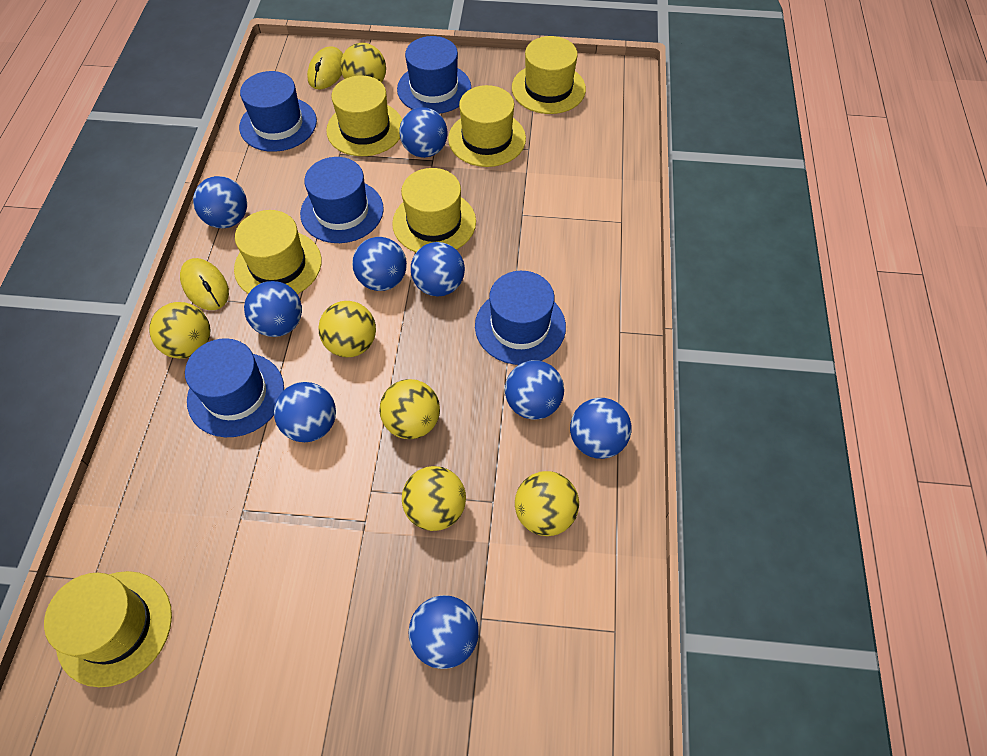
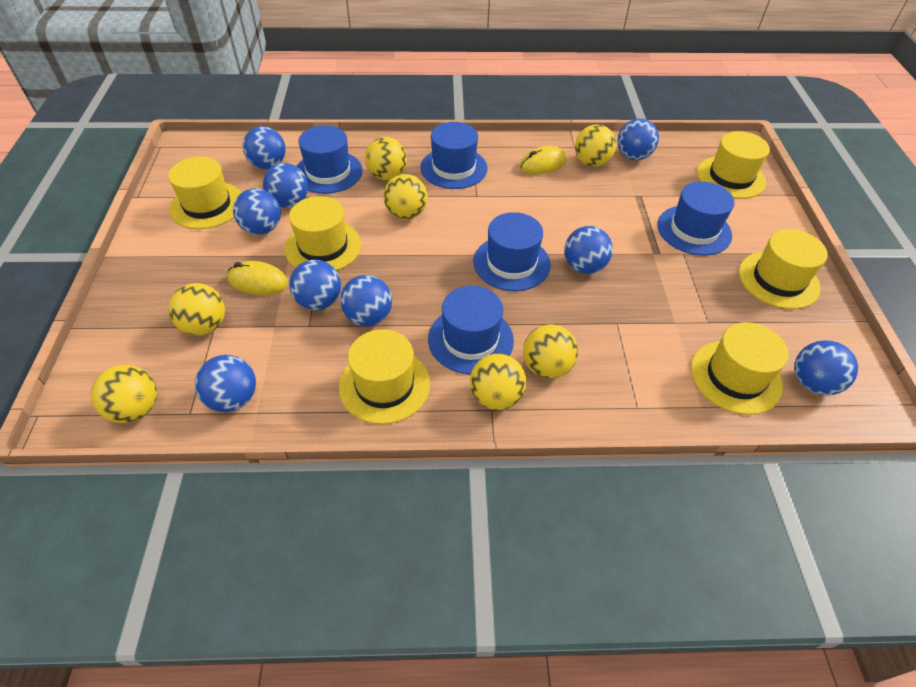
yellow ball: 6 -> 7

